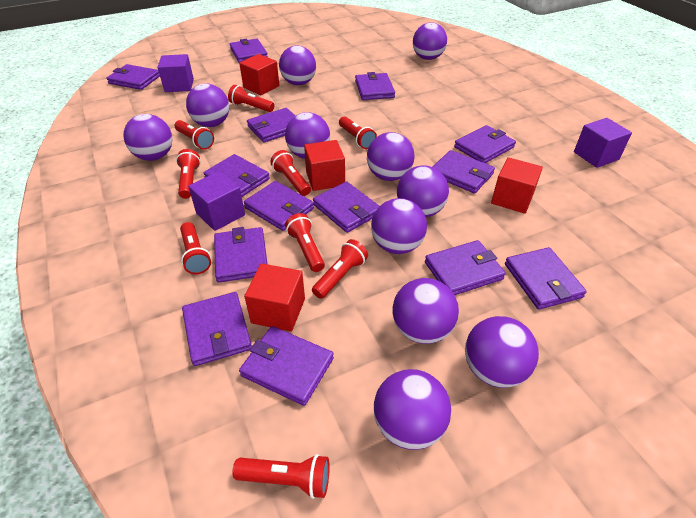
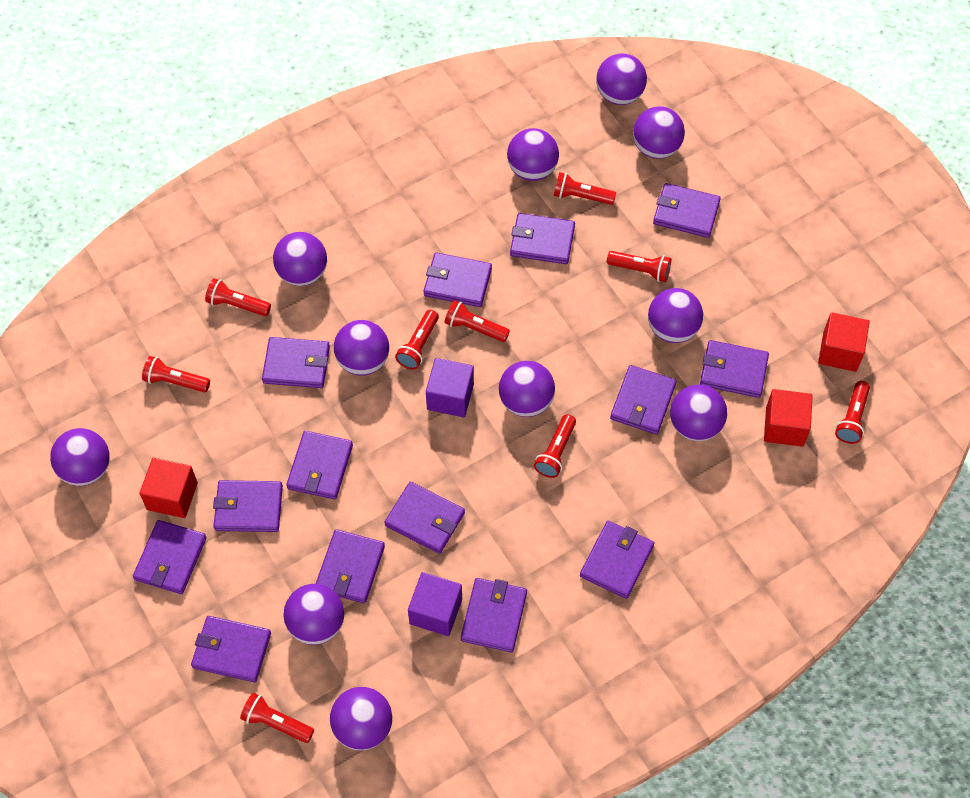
purple cube: 3 -> 2
red cube: 4 -> 3

